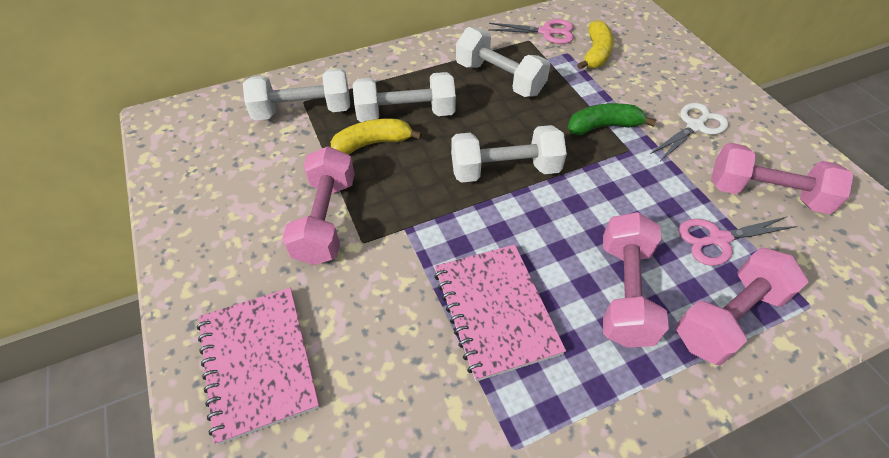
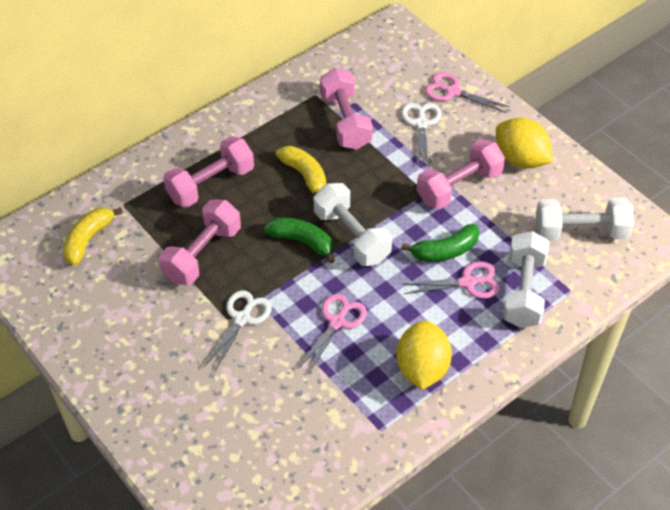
green banana: 1 -> 2
pink notebook: 2 -> 0
pink scissors: 2 -> 3
white dumbbell: 4 -> 3
white scissors: 1 -> 2
yellow lemon: 0 -> 2

